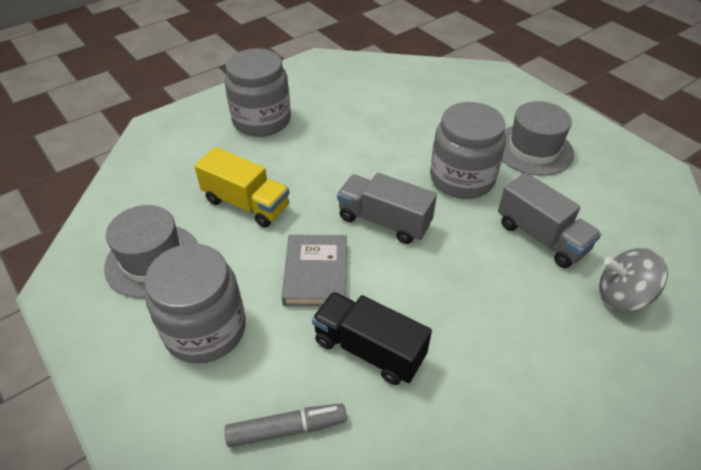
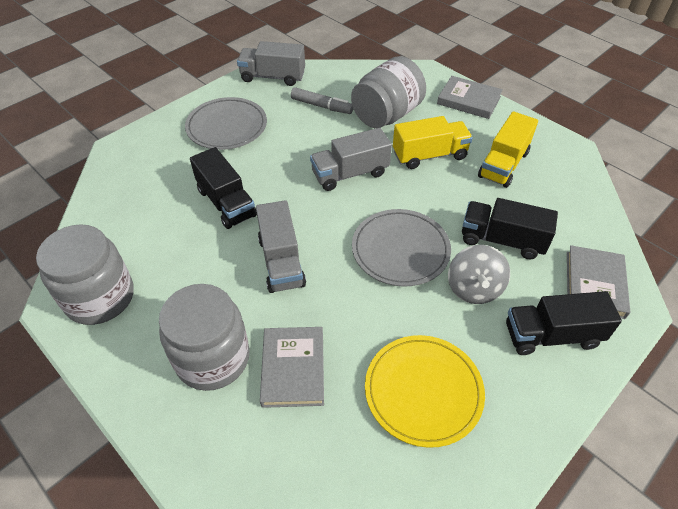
black truck: 1 -> 3
grey book: 1 -> 3
grey hat: 2 -> 0
grey plate: 0 -> 2
grey truck: 2 -> 3
yellow plate: 0 -> 1
yellow truck: 1 -> 2

